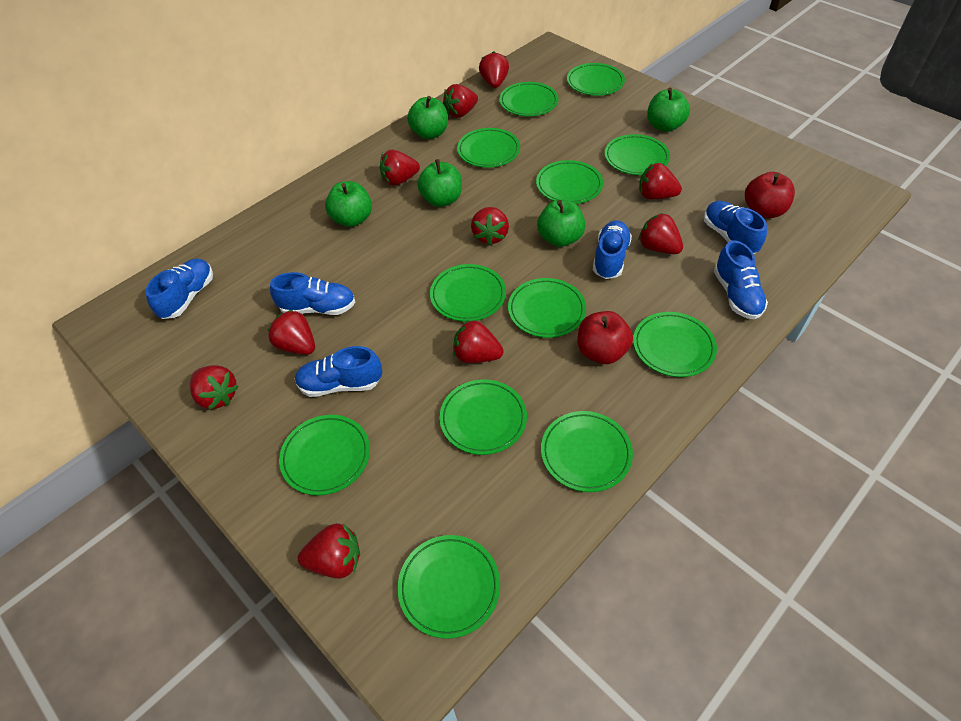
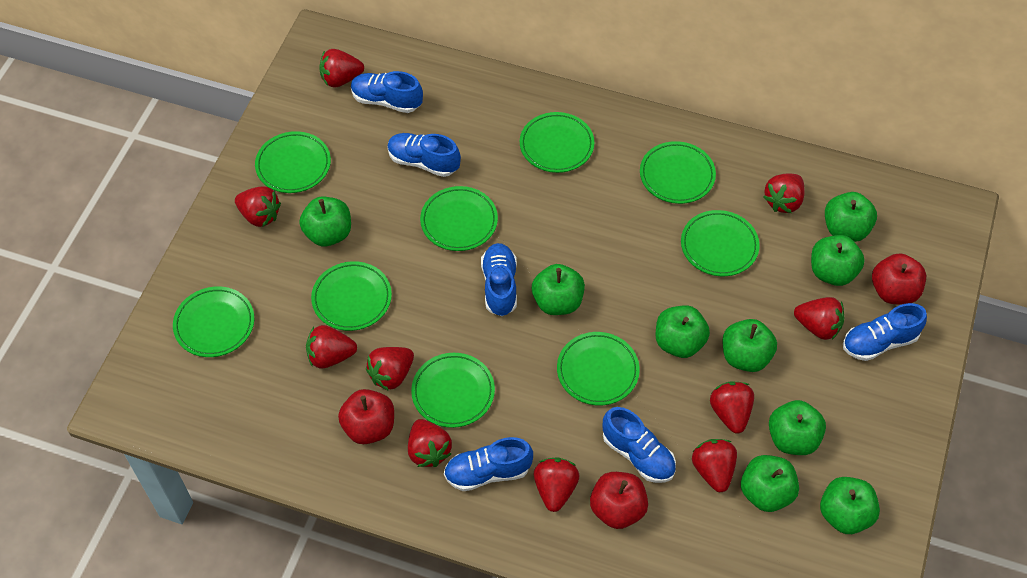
green apple: 5 -> 9
green plate: 12 -> 9
red apple: 2 -> 3

